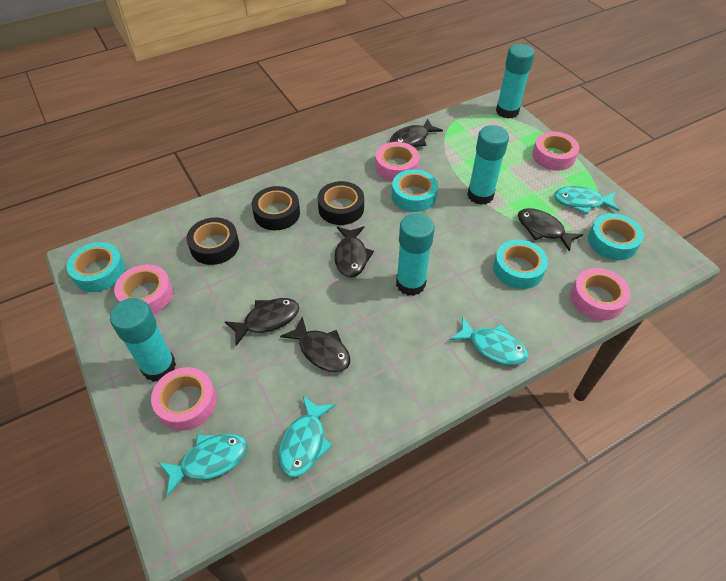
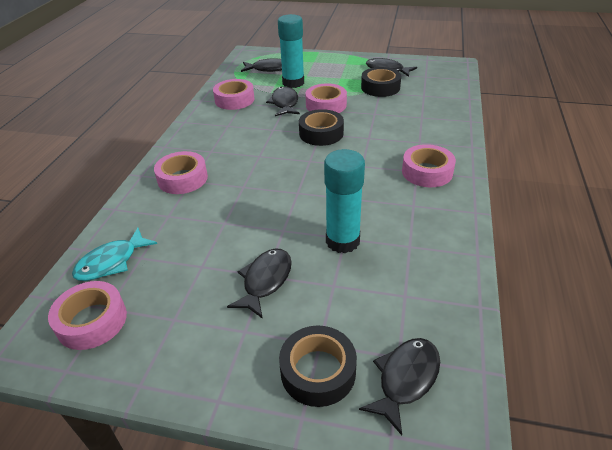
turquoise fish: 4 -> 1
turquoise glue stick: 4 -> 2
turquoise tape: 4 -> 0

